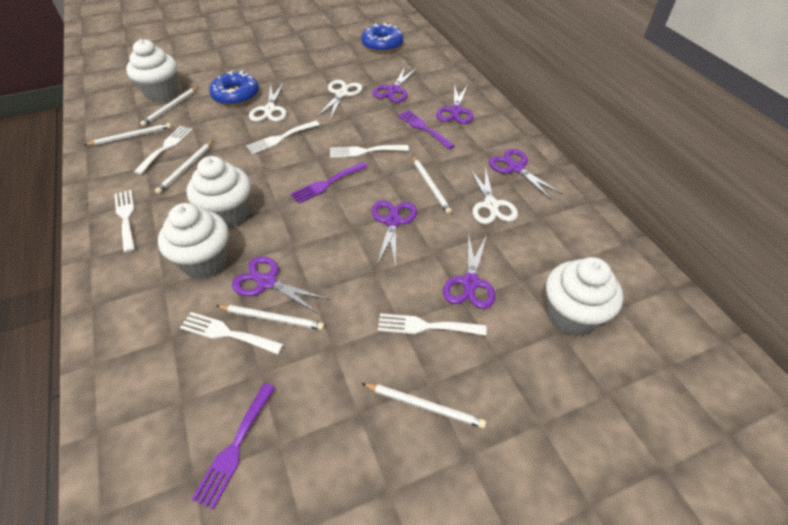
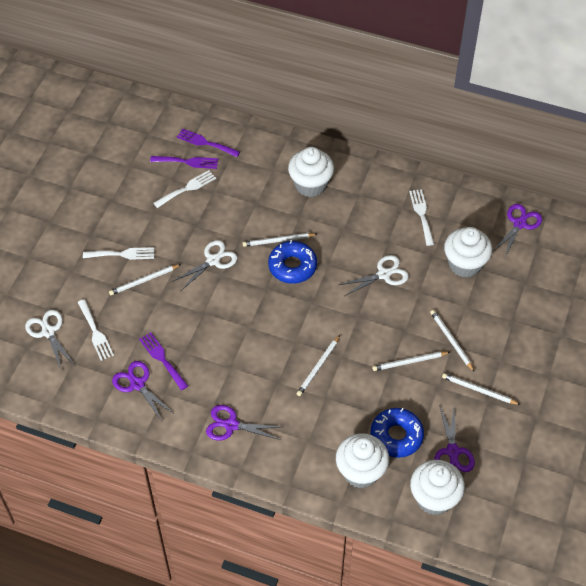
purple scissors: 6 -> 4
white fork: 6 -> 4

